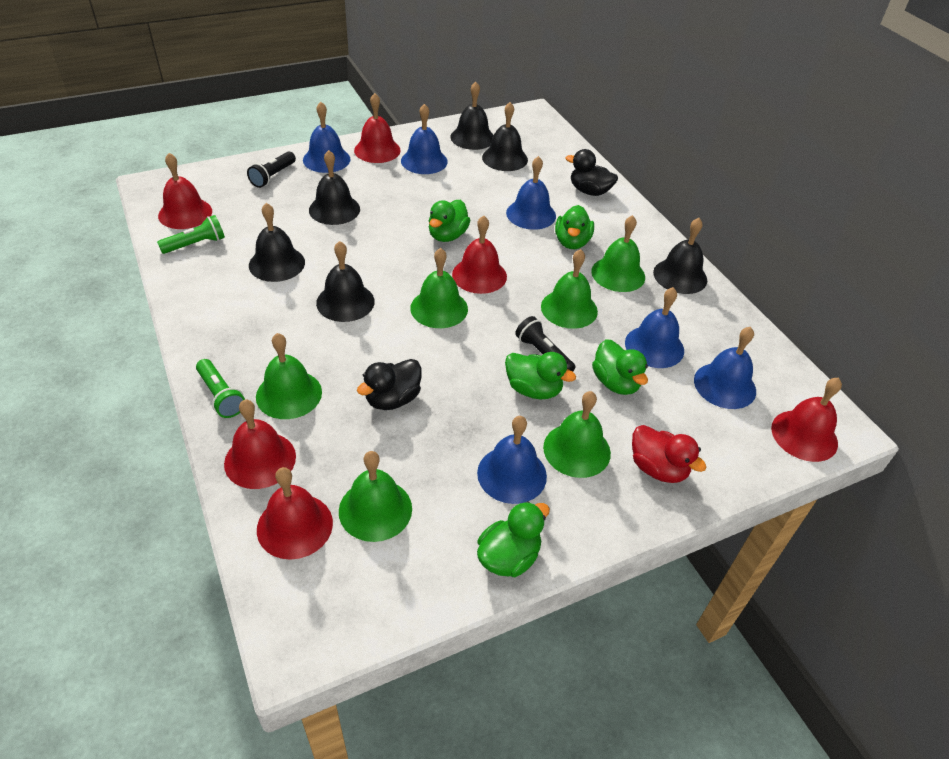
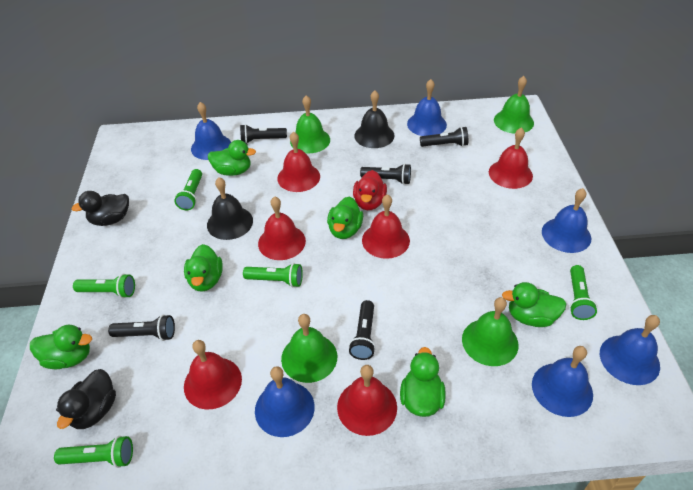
black bell: 6 -> 2
black flashlight: 2 -> 5
green bell: 6 -> 4
green duck: 5 -> 6
green flashlight: 2 -> 5

